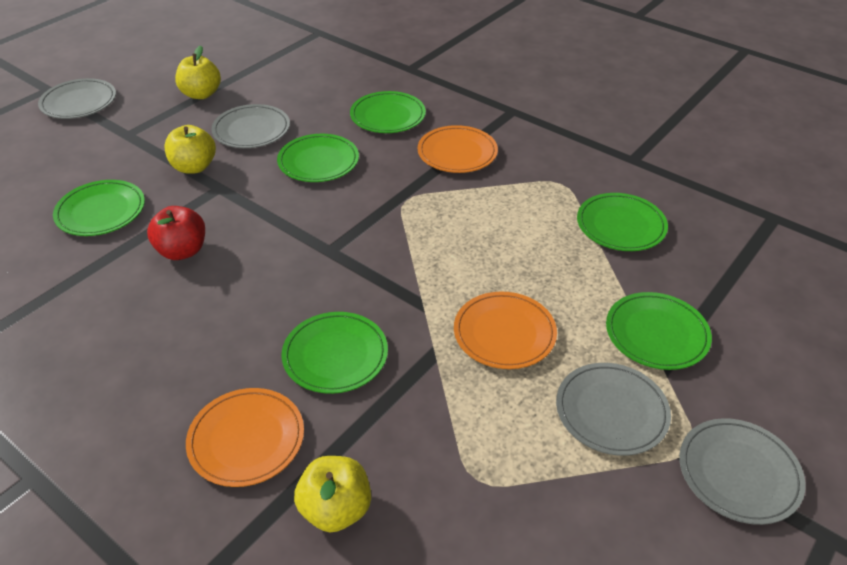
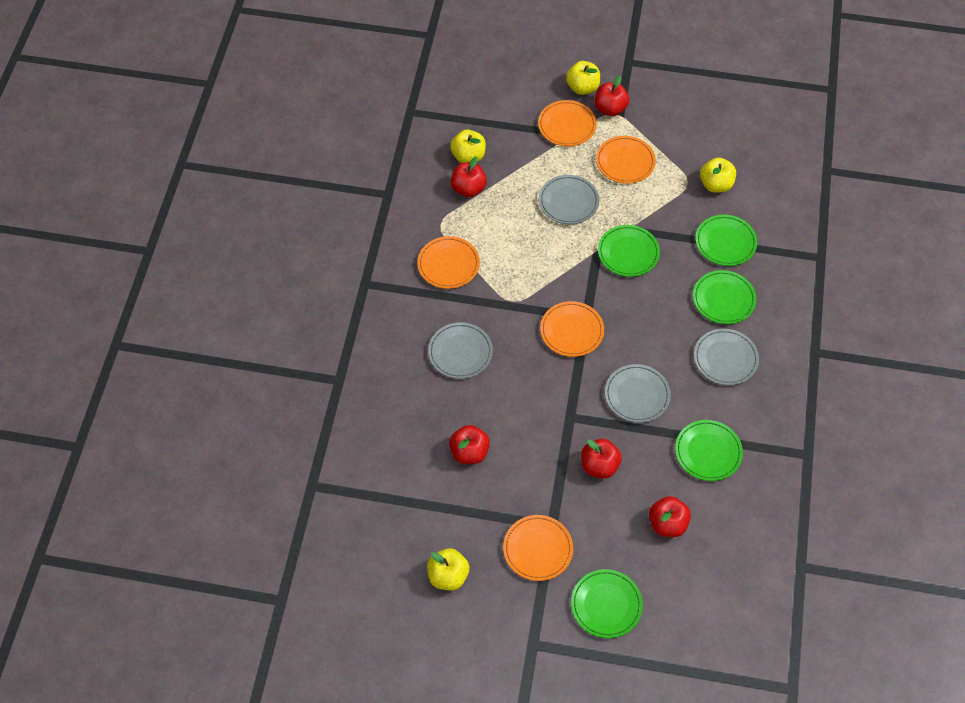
green plate: 6 -> 5
orange plate: 3 -> 5
red apple: 1 -> 5
yellow apple: 3 -> 4

